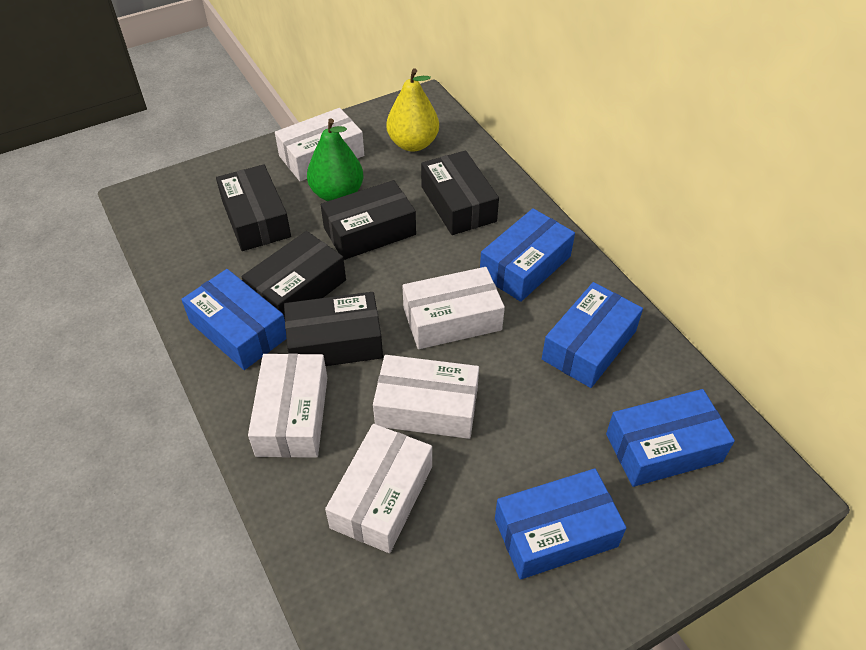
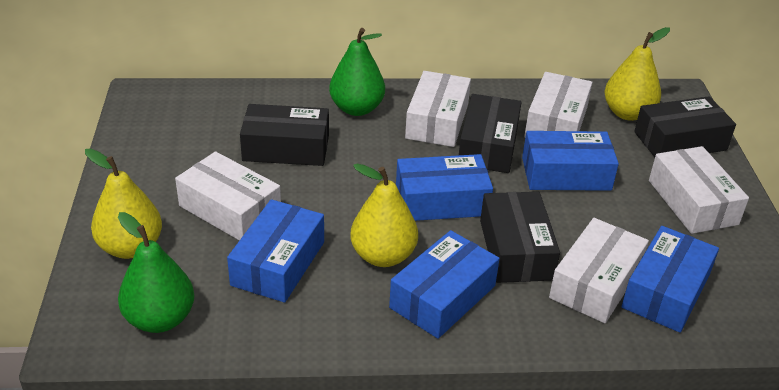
black box: 5 -> 4
green pear: 1 -> 2
yellow pear: 1 -> 3

